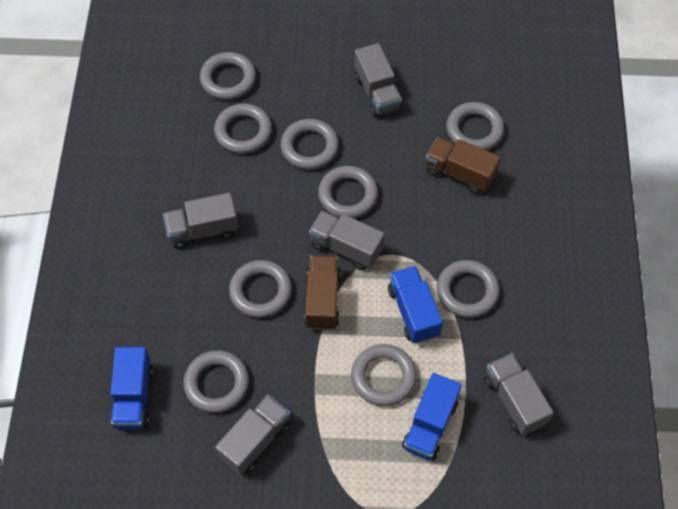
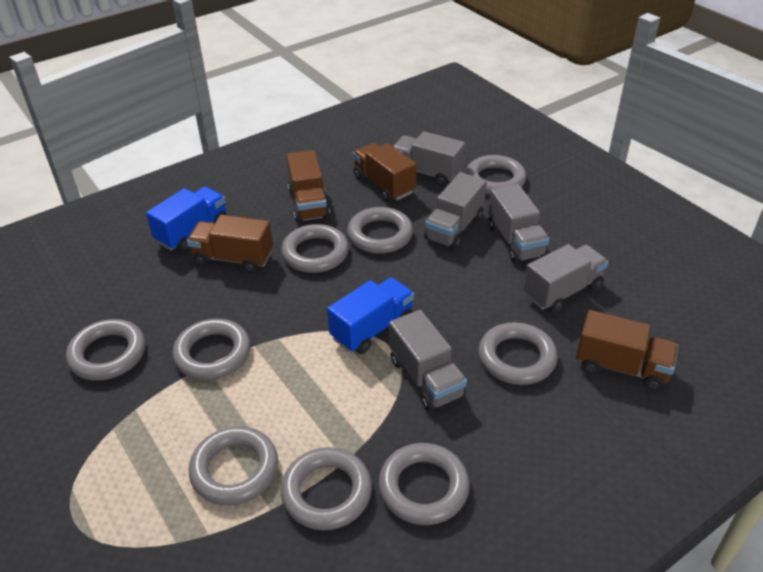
blue truck: 3 -> 2
brown truck: 2 -> 4

